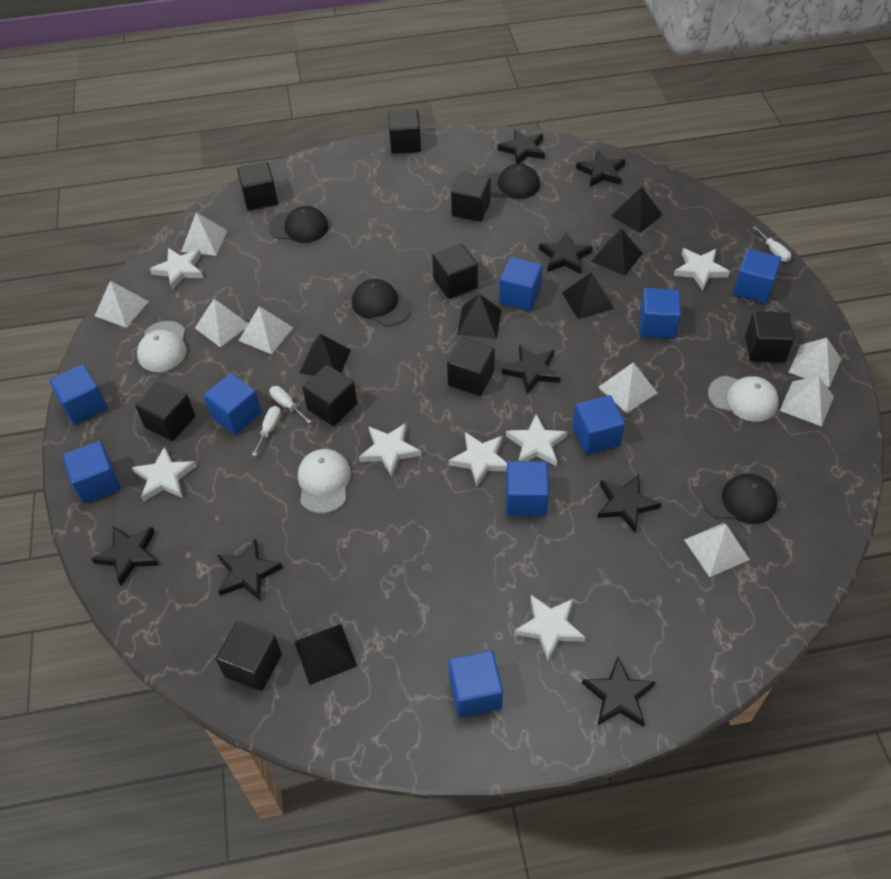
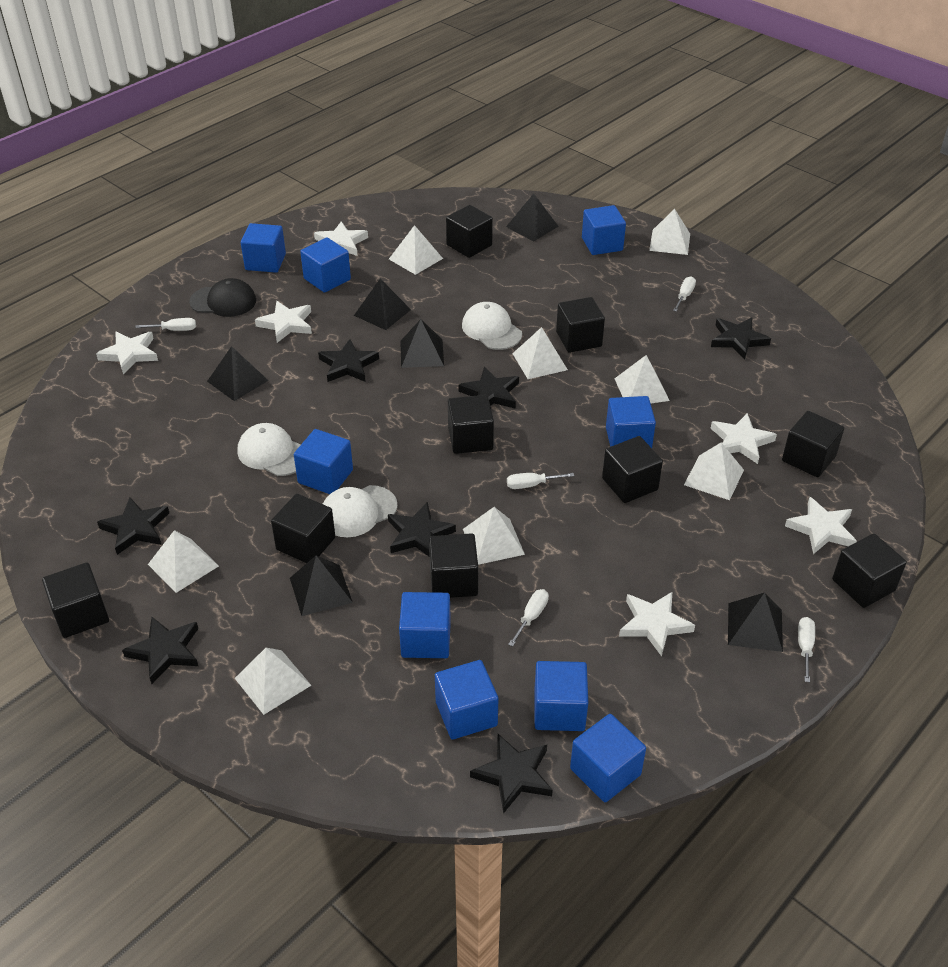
black cap: 4 -> 1
black star: 8 -> 7
white screwdriver: 3 -> 5
white star: 7 -> 6

